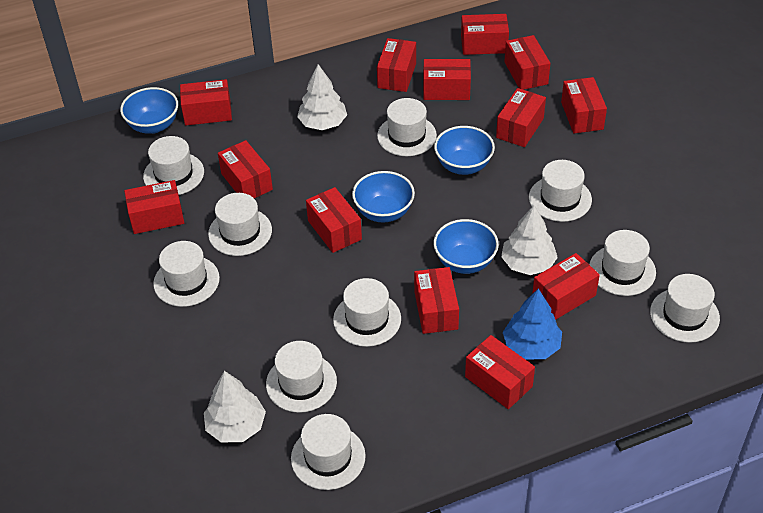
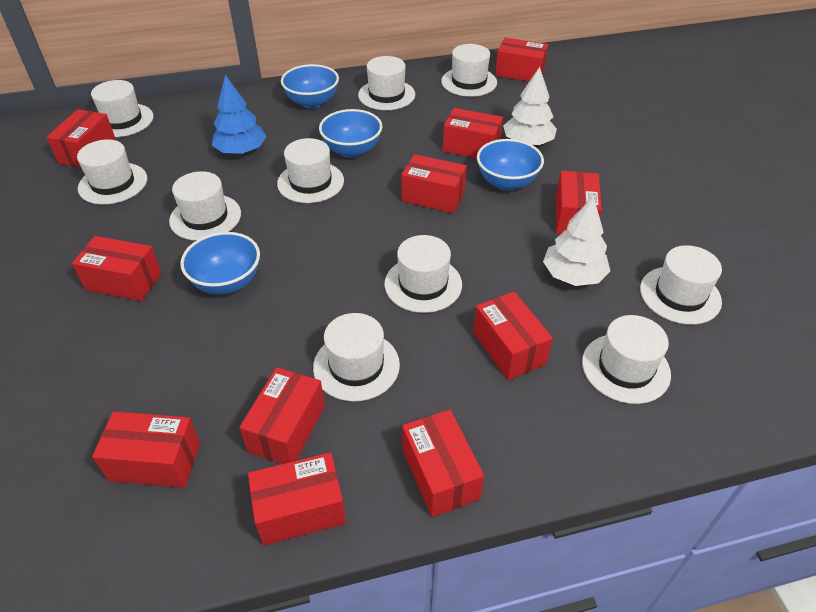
red box: 13 -> 11
white tree: 3 -> 2

